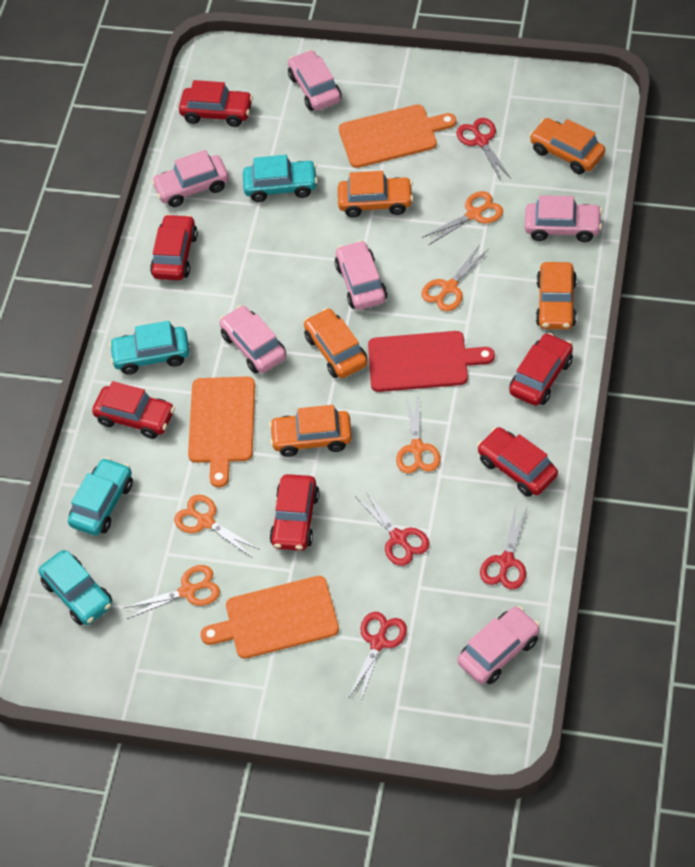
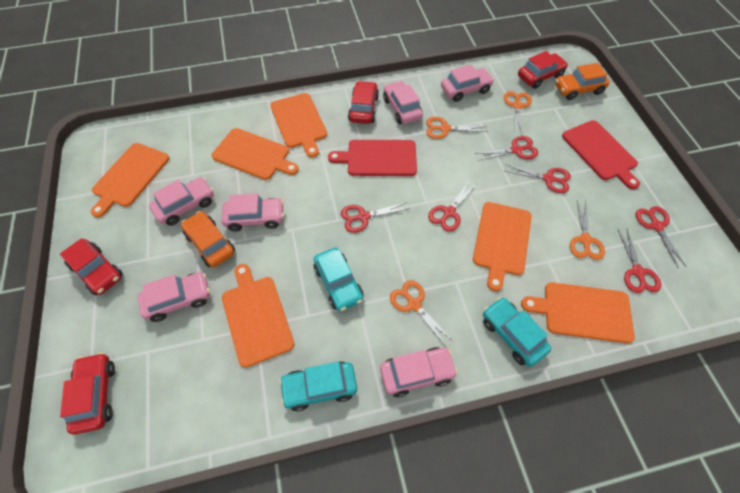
orange car: 5 -> 2
orange cutting board: 3 -> 6
orange scissors: 5 -> 4
red car: 6 -> 4
red cutting board: 1 -> 2
red scissors: 4 -> 6
turquoise car: 4 -> 3

